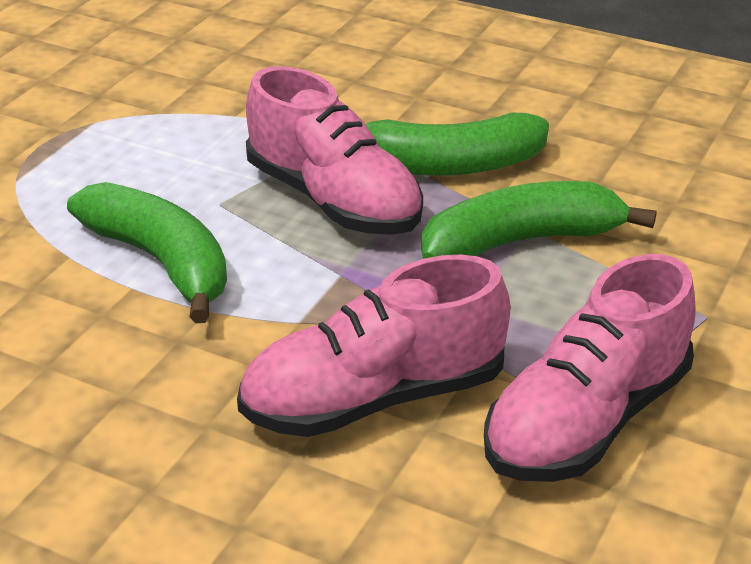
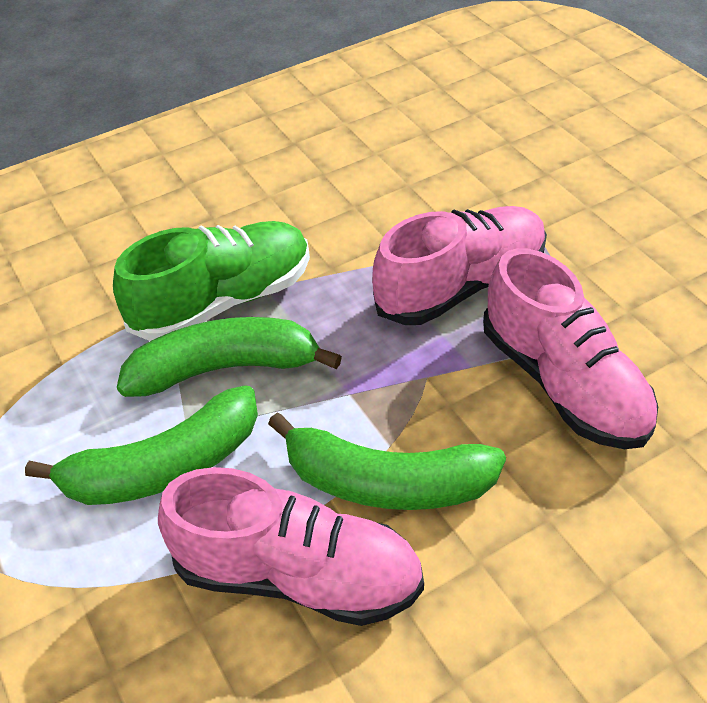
green shoe: 0 -> 1

